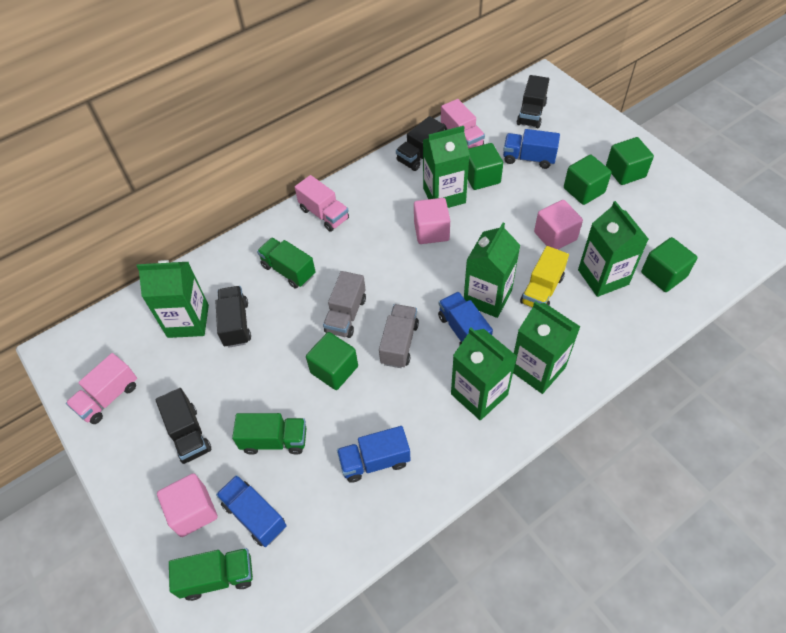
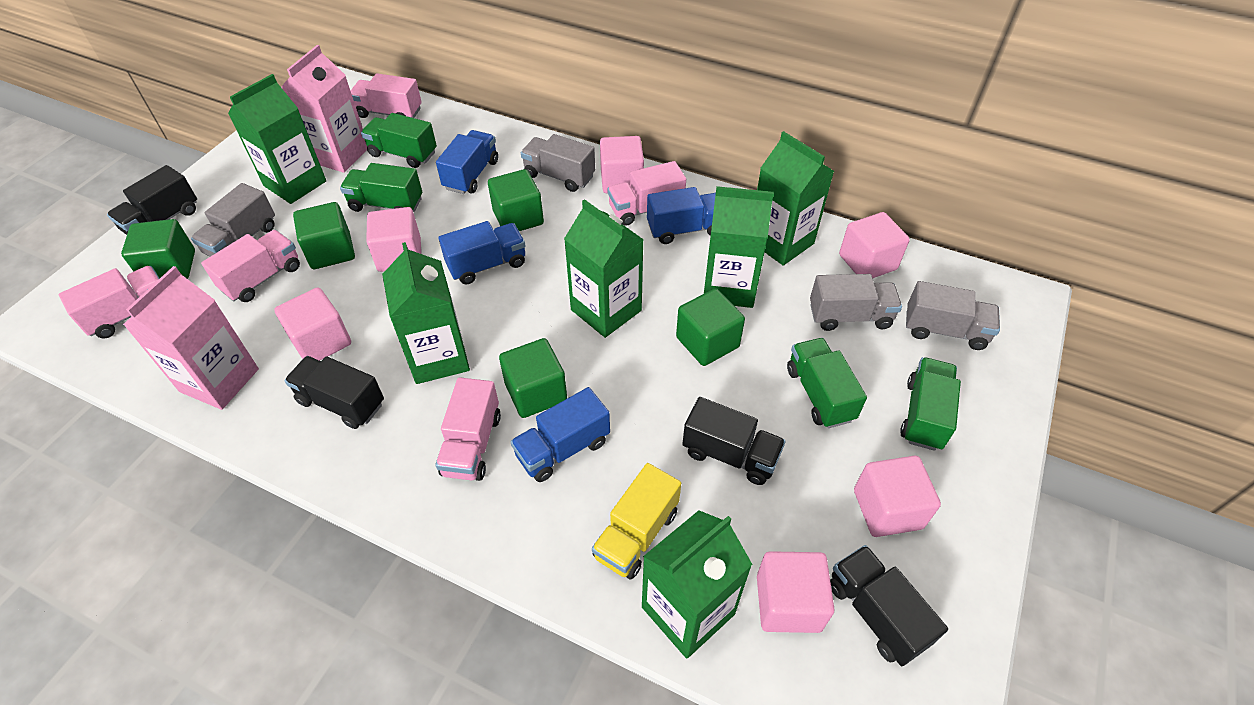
green truck: 3 -> 4
grey truck: 2 -> 4
pink carton: 0 -> 2
pink cube: 3 -> 6
pink truck: 3 -> 5

